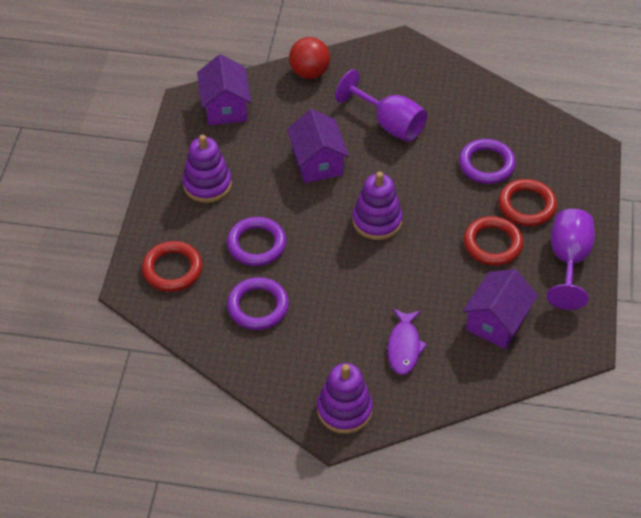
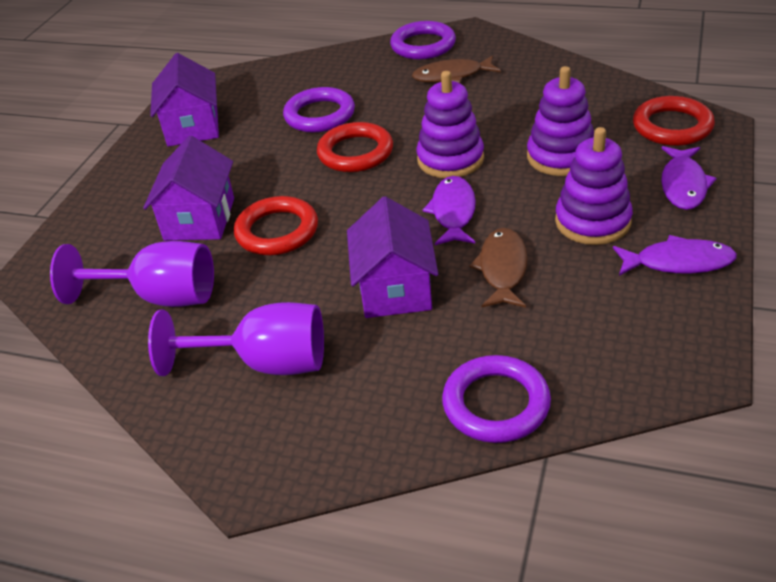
brown fish: 0 -> 2
purple fish: 1 -> 3
red ball: 1 -> 0

